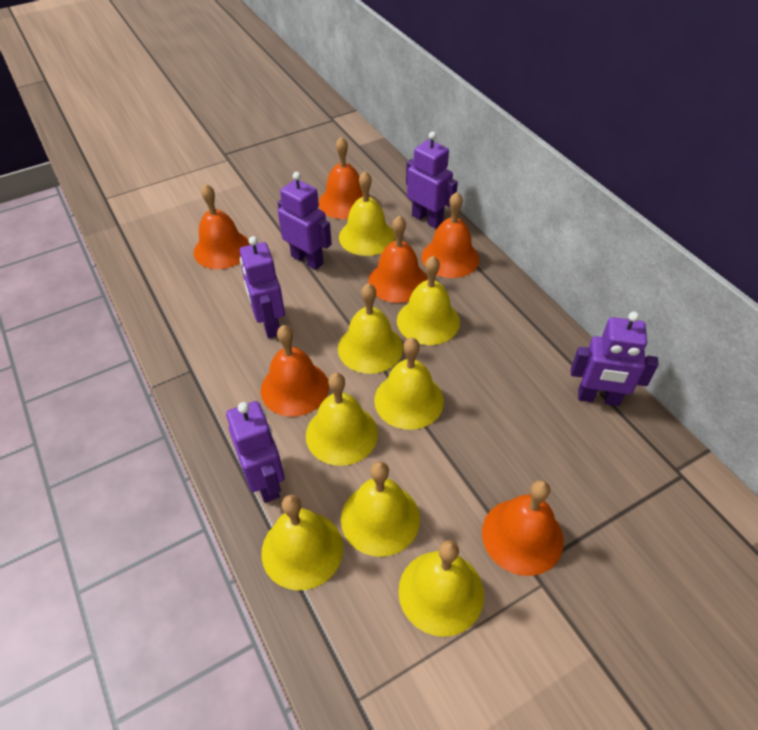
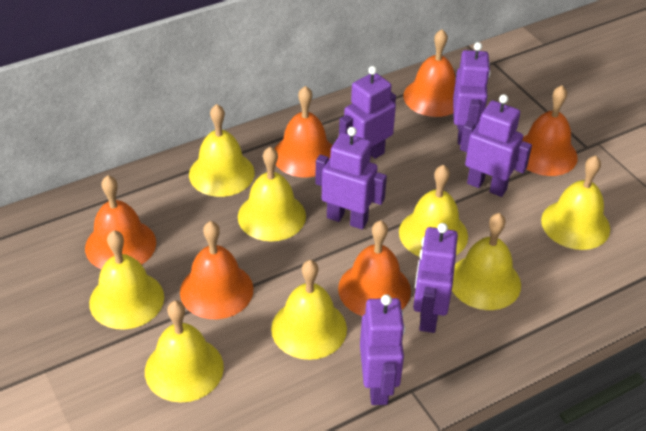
purple robot: 5 -> 6

